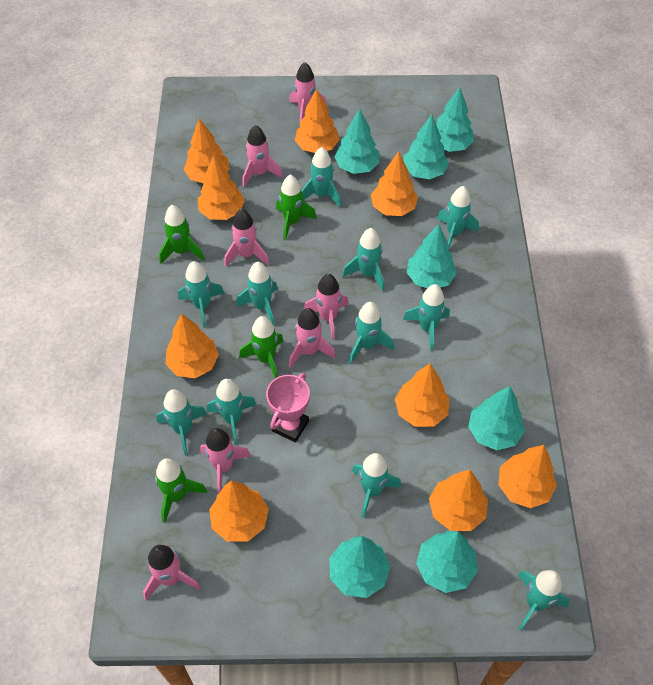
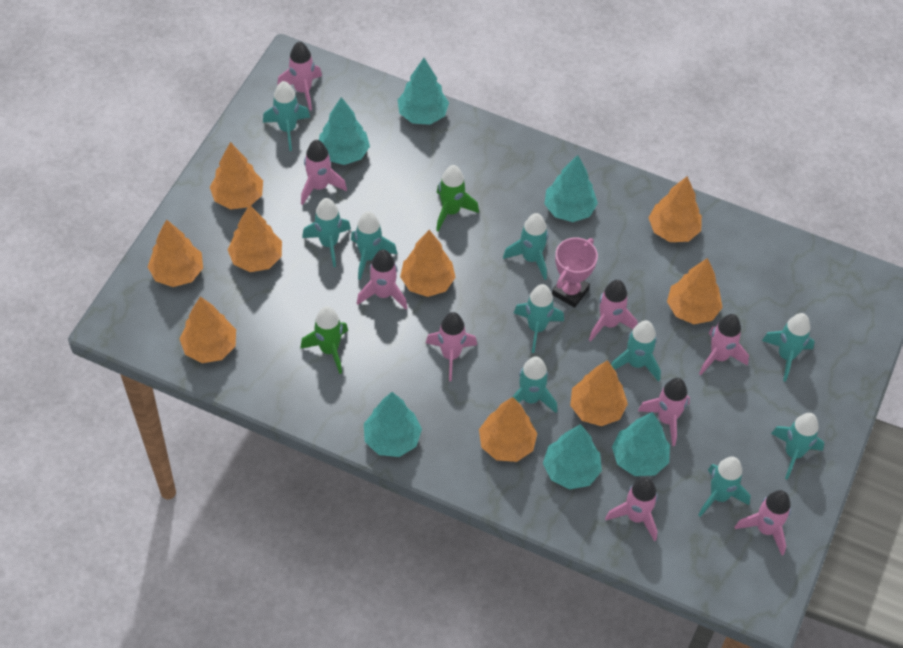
green rocket: 4 -> 2
pink rocket: 7 -> 9
turquoise rocket: 11 -> 10
turquoise tree: 7 -> 6

